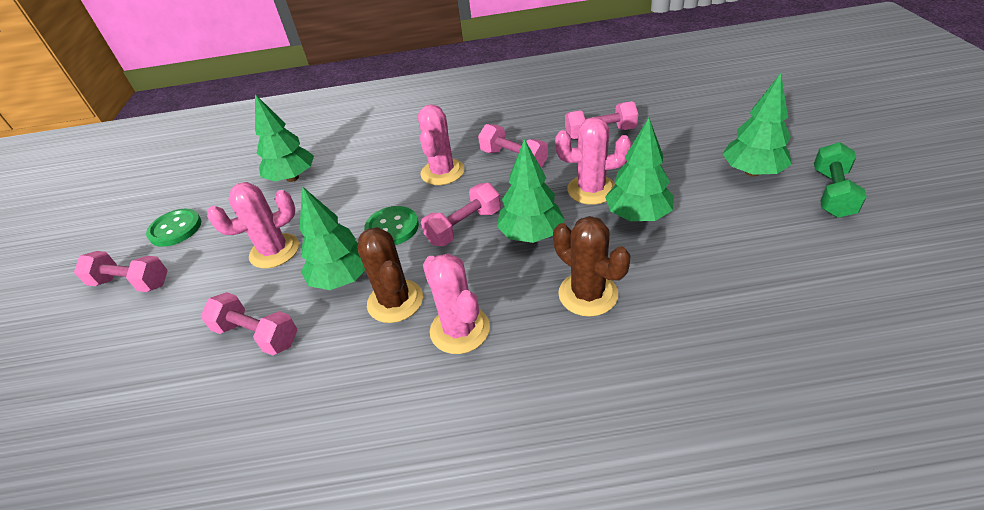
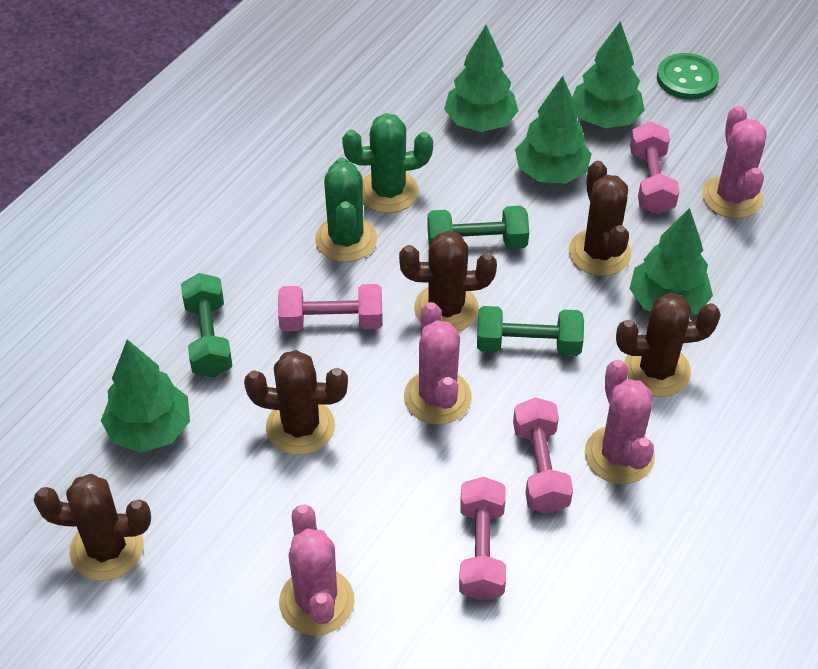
brown cactus: 2 -> 5
green button: 2 -> 1
green cactus: 0 -> 2
green dumbbell: 1 -> 3
pink dumbbell: 5 -> 4

